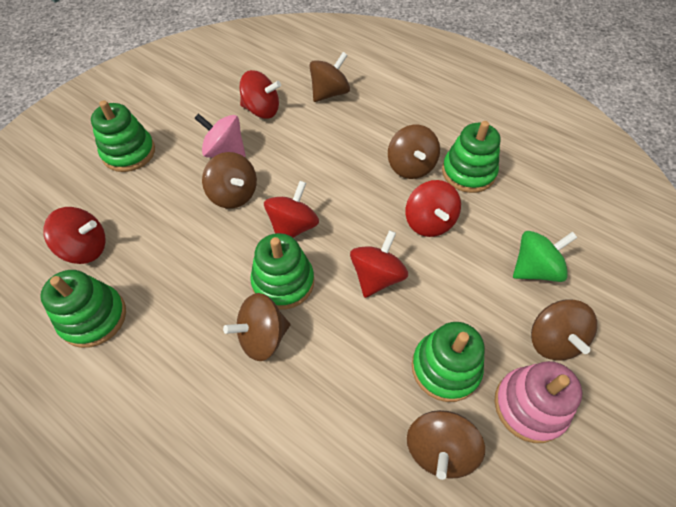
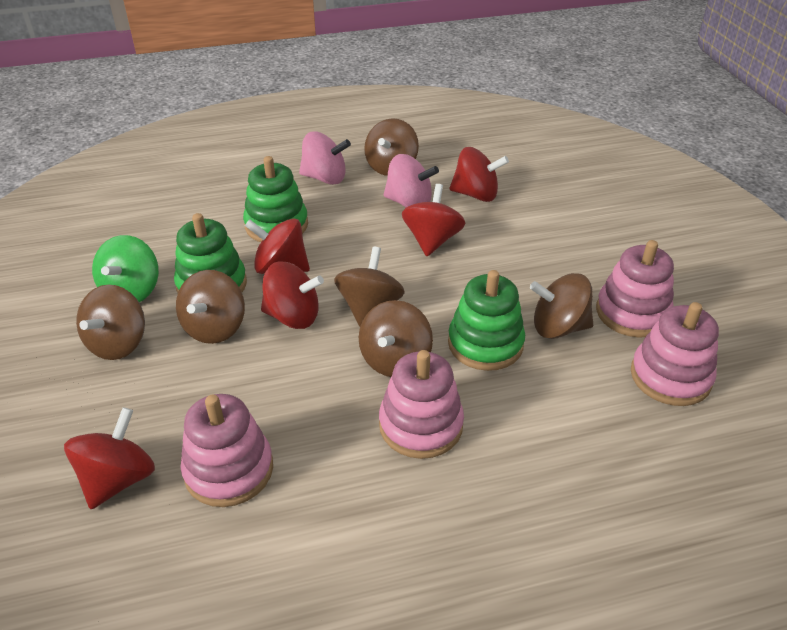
green stacking toy: 5 -> 3
pink spinning top: 1 -> 2
pink stacking toy: 1 -> 4

